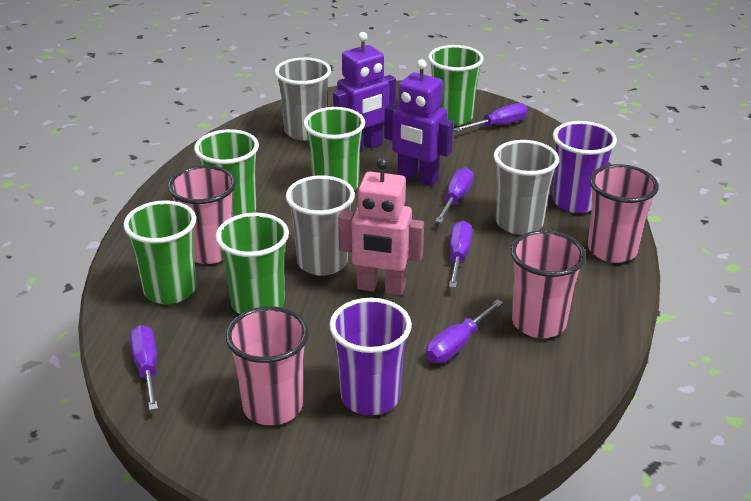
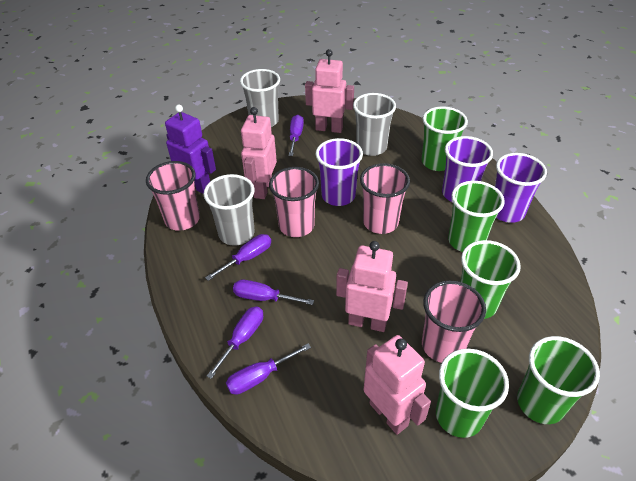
pink robot: 1 -> 4
purple cup: 2 -> 3
purple robot: 2 -> 1

